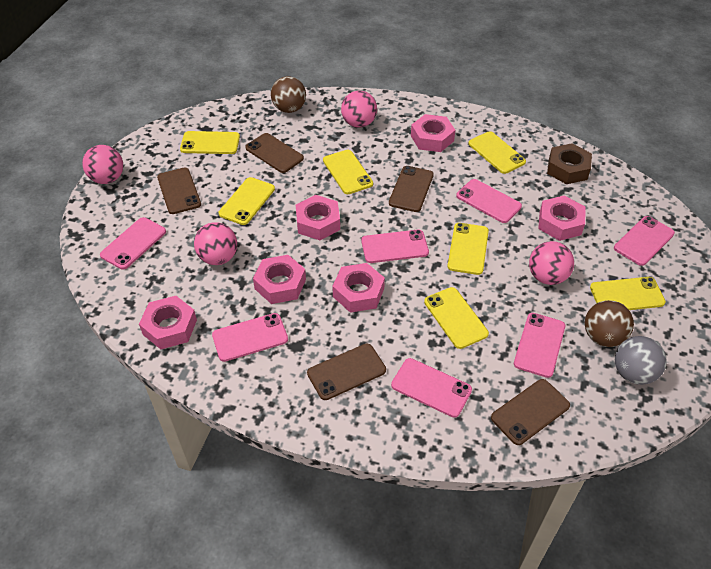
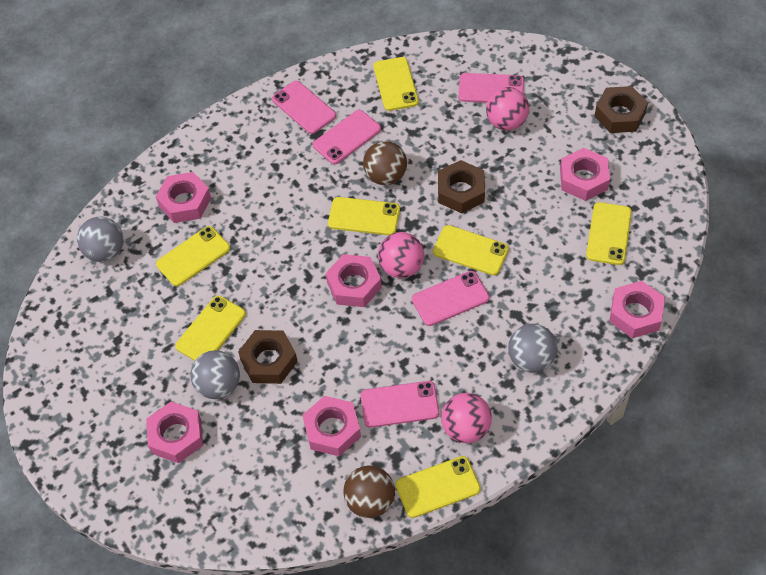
brown nut: 1 -> 3
brown phone: 5 -> 0
grey ball: 1 -> 3
pink ball: 4 -> 3
pink phone: 7 -> 5

